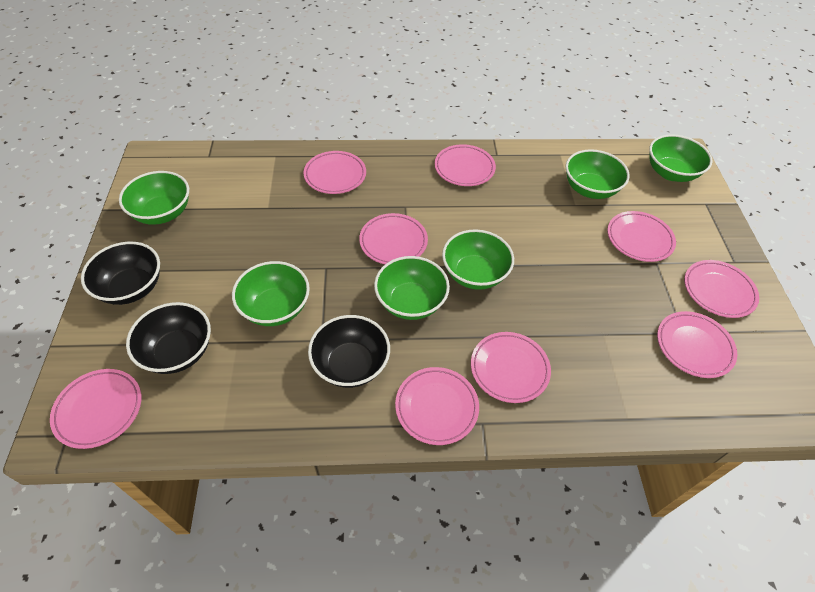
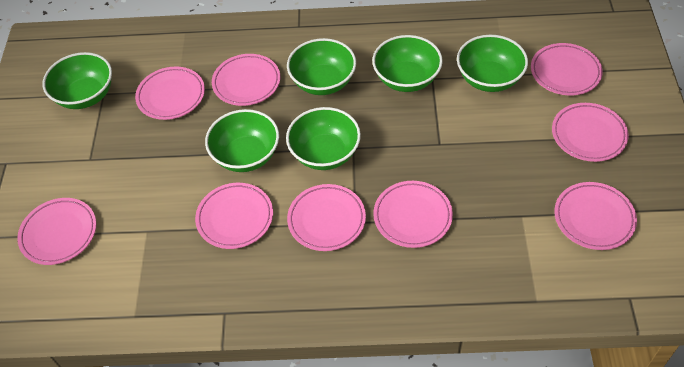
black bowl: 3 -> 0

